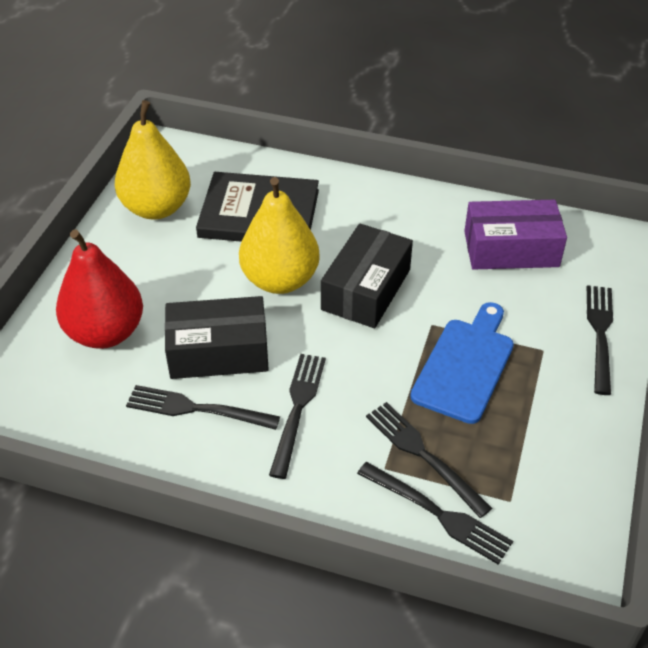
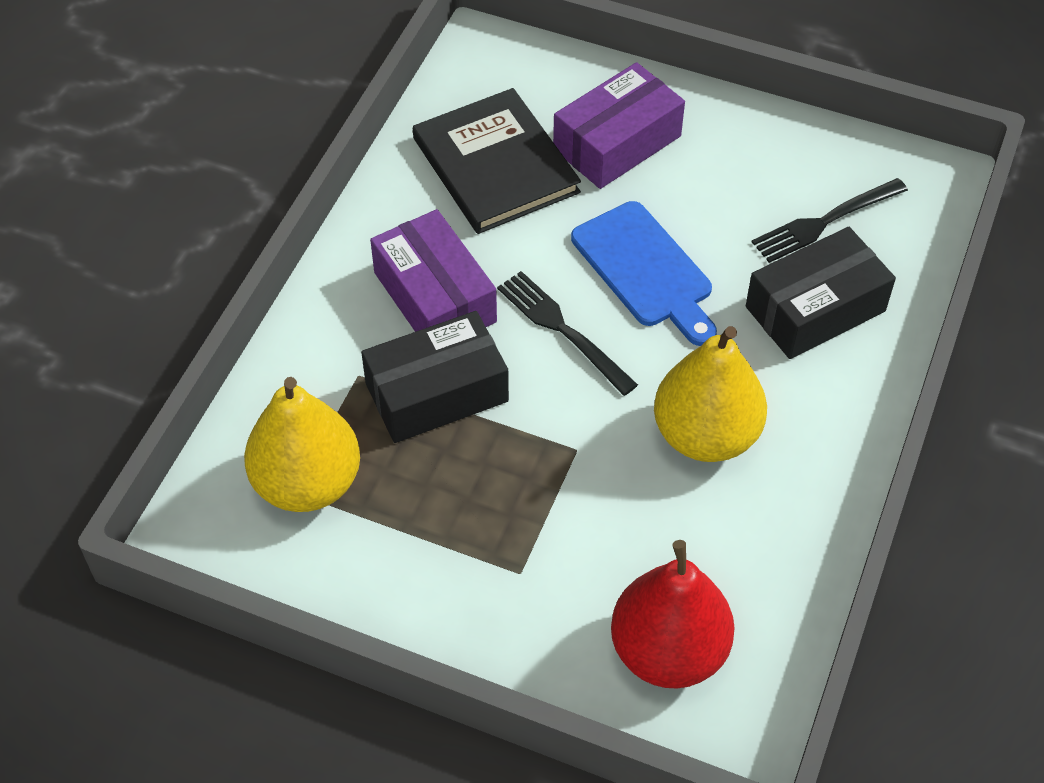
black fork: 5 -> 2
purple box: 1 -> 2

